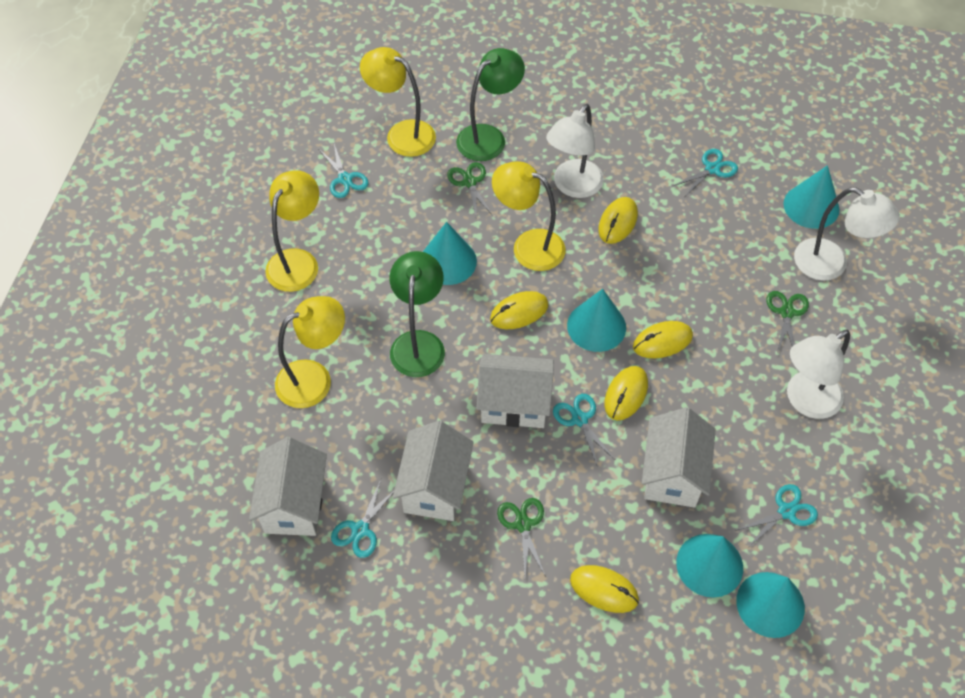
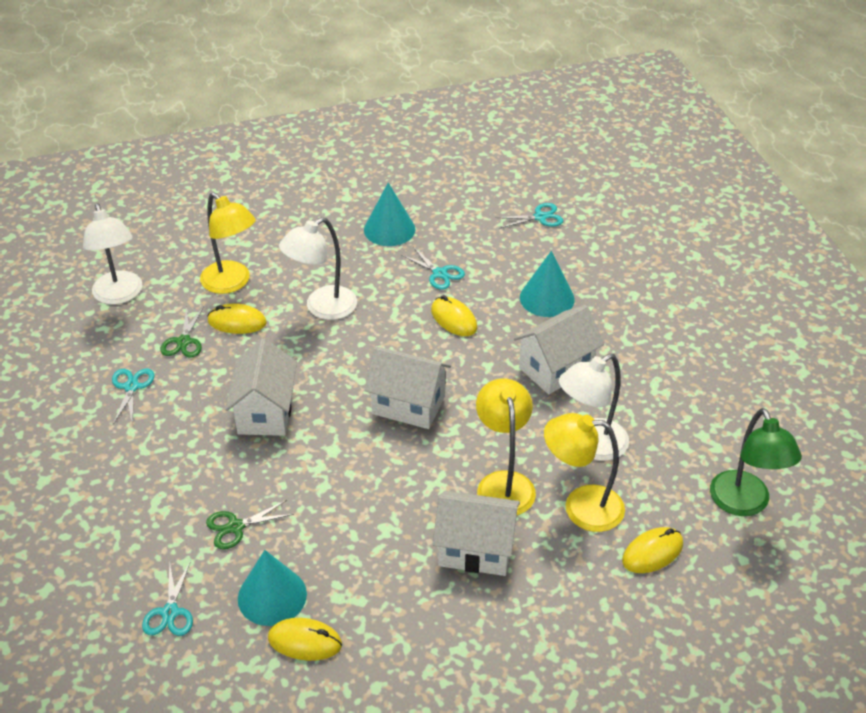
green lamp: 2 -> 1
green scissors: 3 -> 2
turquoise cone: 5 -> 3
turquoise scissors: 5 -> 4
yellow lamp: 4 -> 3
yellow mouse: 5 -> 4

